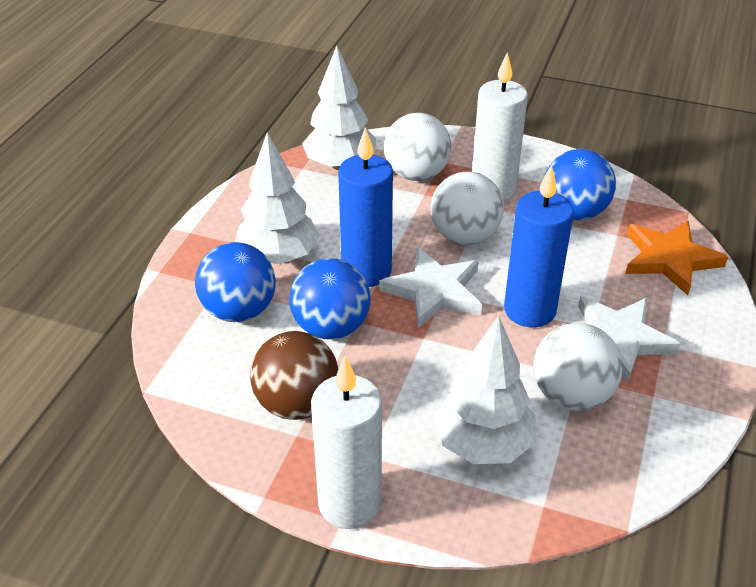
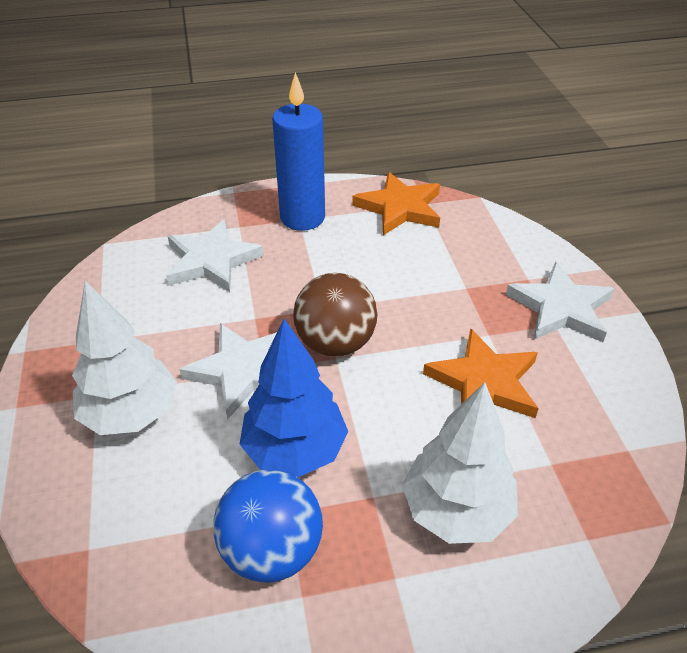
blue ball: 3 -> 1
blue candle: 2 -> 1
blue tree: 0 -> 1
orange star: 1 -> 2
white ball: 3 -> 0
white candle: 2 -> 0
white star: 2 -> 3
white tree: 3 -> 2

